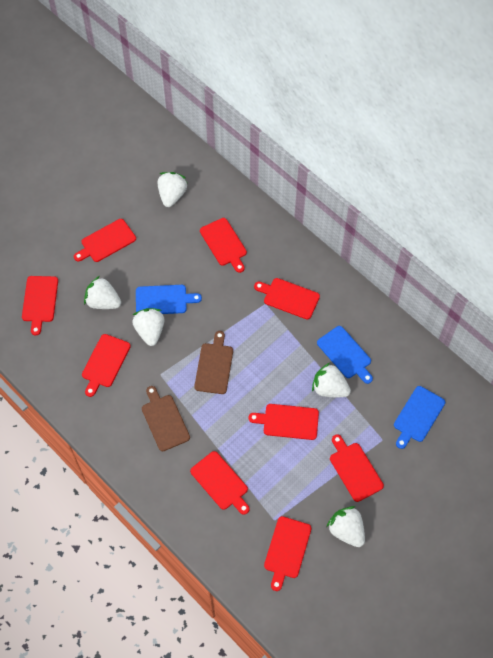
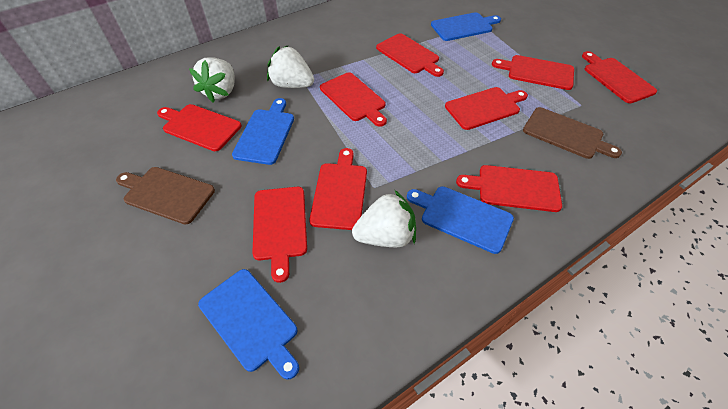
blue cutting board: 3 -> 4
white strawberry: 5 -> 3

